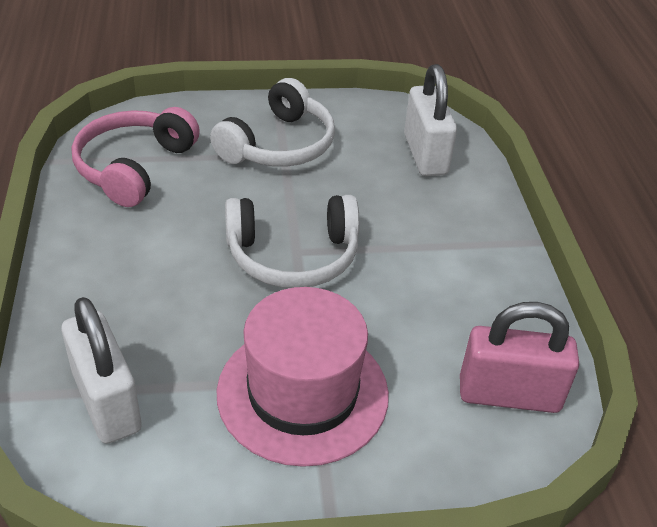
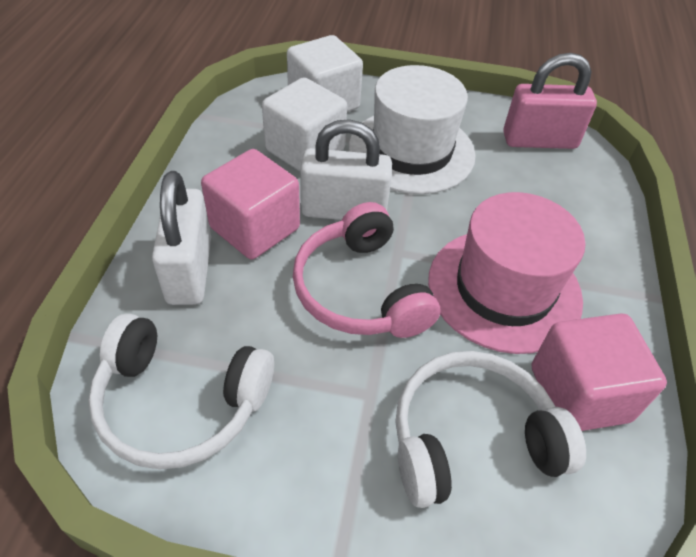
pink cube: 0 -> 2
white cube: 0 -> 2
white hat: 0 -> 1

